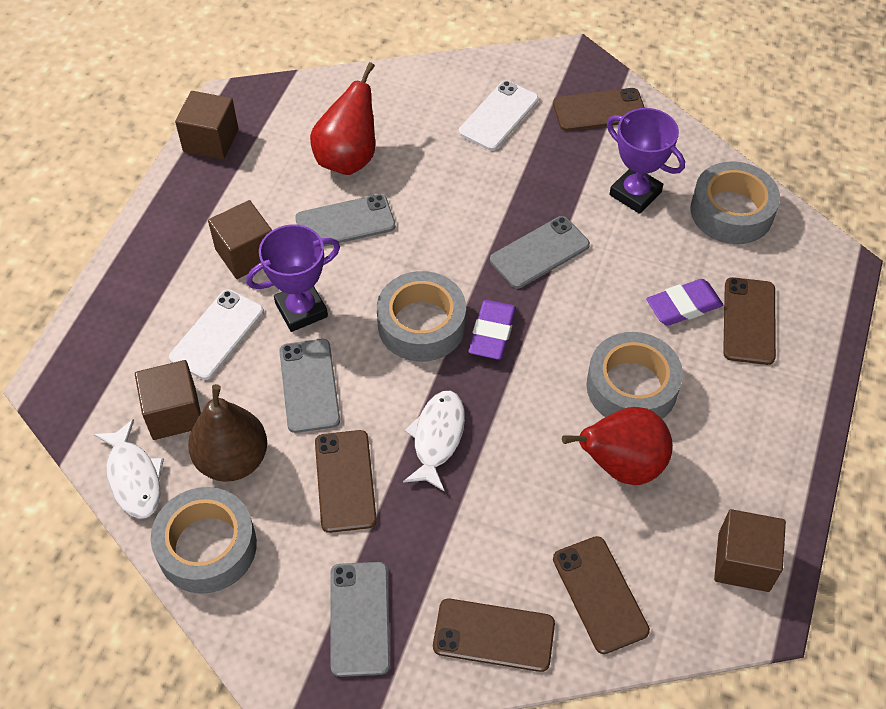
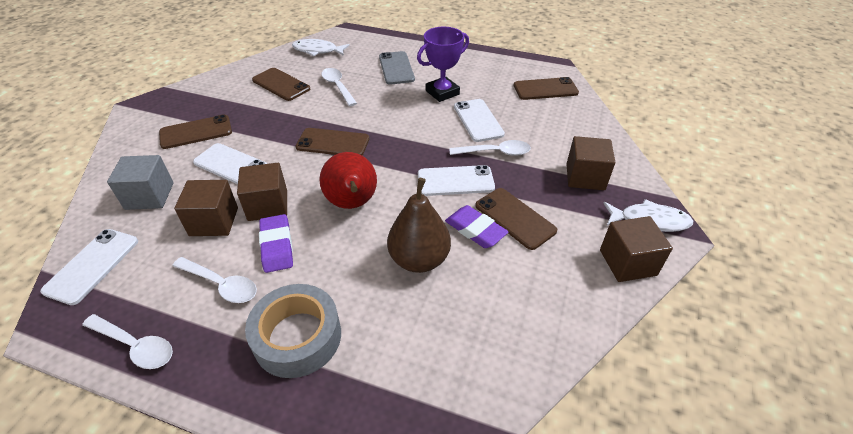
grey cube: 0 -> 1
grey phone: 4 -> 1
grey tape: 4 -> 1
purple trophy: 2 -> 1
red pear: 2 -> 1
white phone: 2 -> 4
white spoon: 0 -> 4

